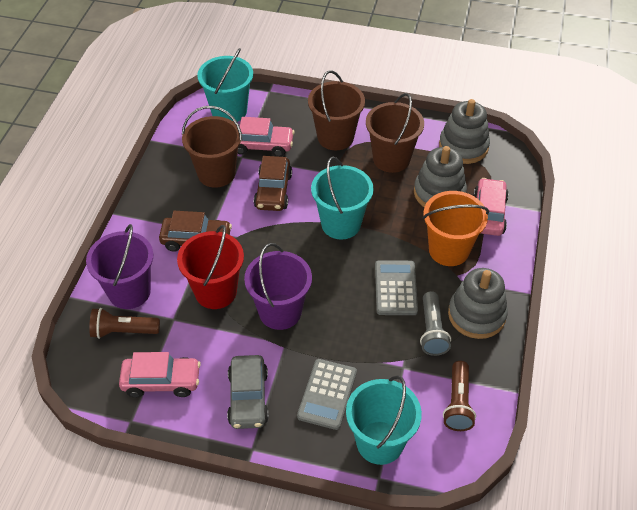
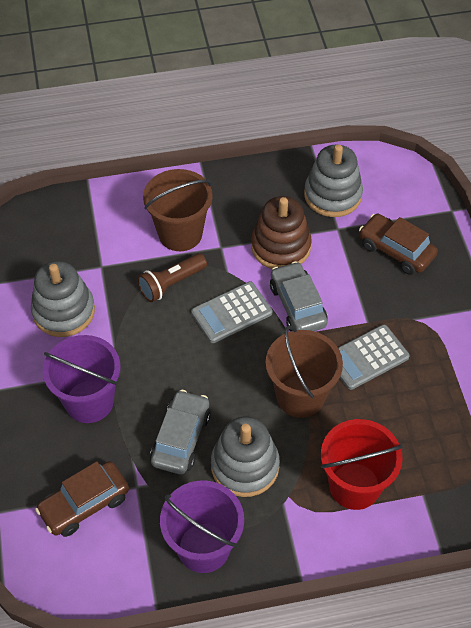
brown bucket: 3 -> 2
brown flashlight: 2 -> 1
brown stacking toy: 0 -> 1
grey car: 1 -> 2
grey flashlight: 1 -> 0
orange bucket: 1 -> 0
pink car: 3 -> 0
turquoise bucket: 3 -> 0

